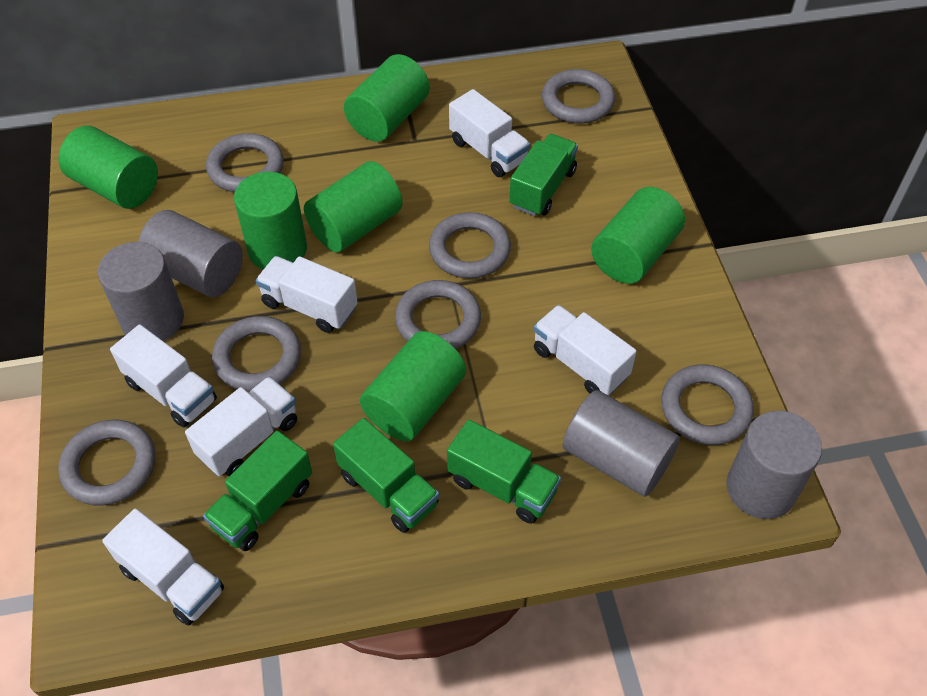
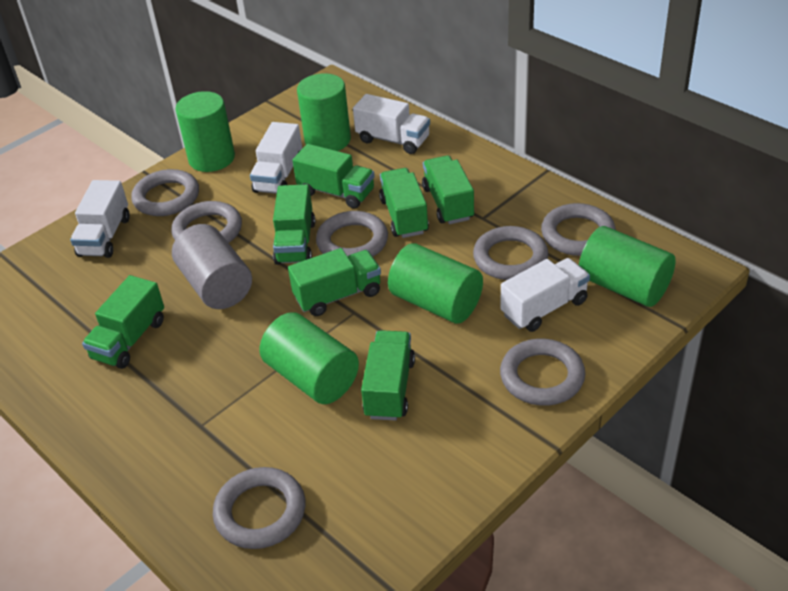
green cylinder: 6 -> 5
green truck: 4 -> 7
grey cylinder: 4 -> 1
white truck: 6 -> 4

